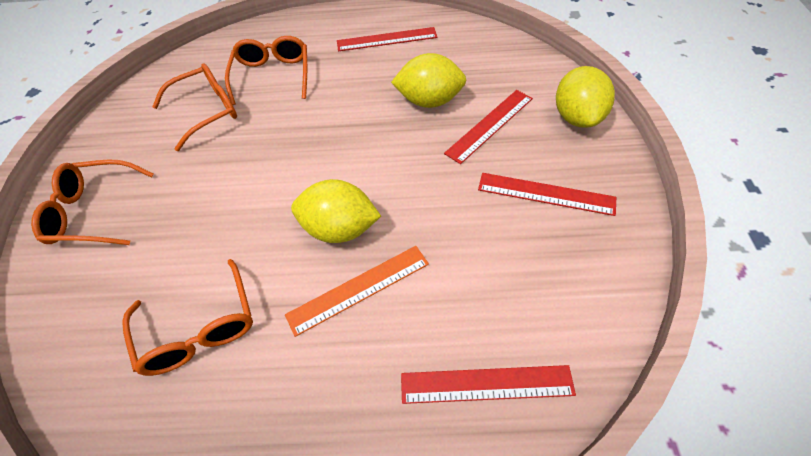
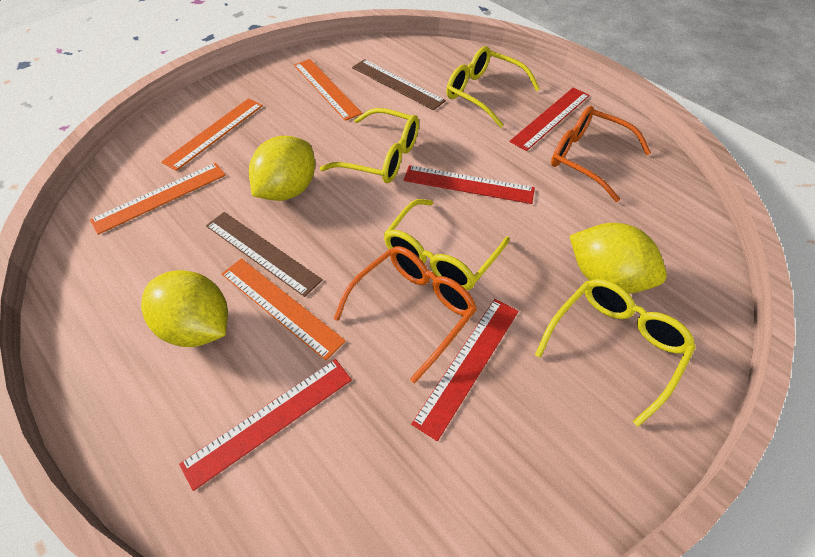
brown ruler: 0 -> 2
orange glasses: 4 -> 2
orange ruler: 1 -> 4
yellow glasses: 0 -> 4

